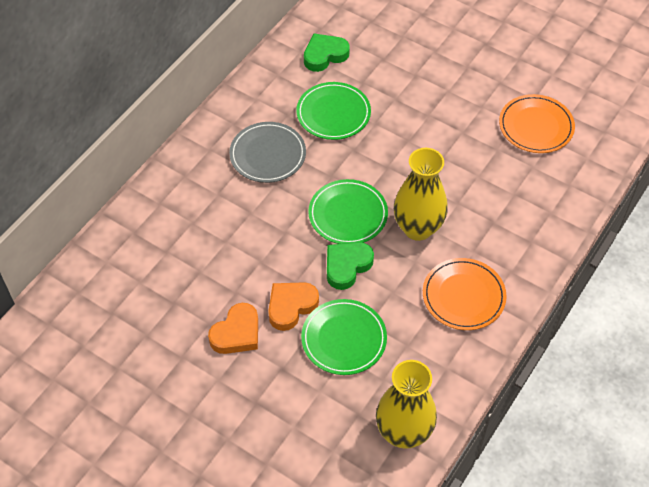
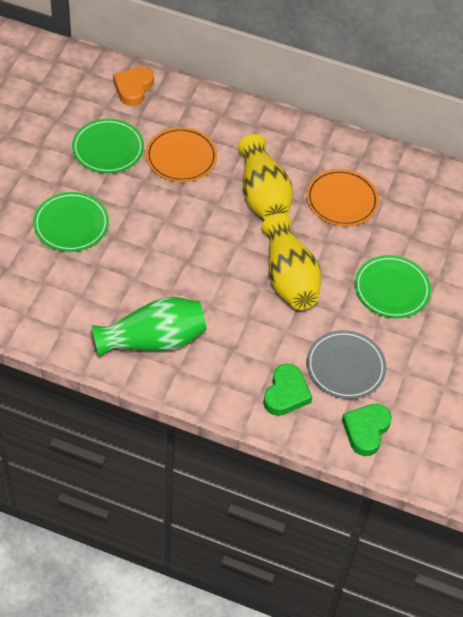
green vase: 0 -> 1
orange heart: 2 -> 1

